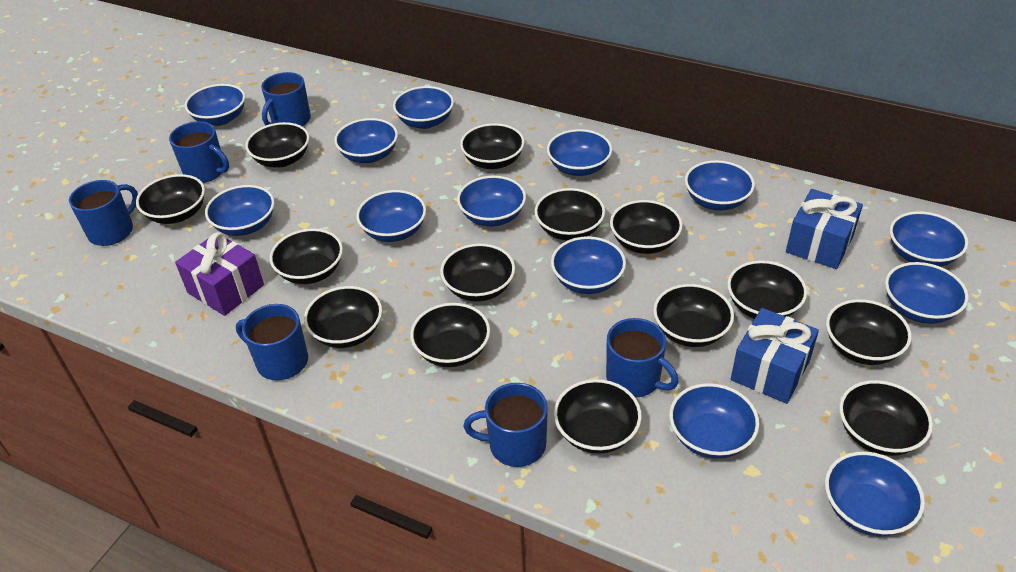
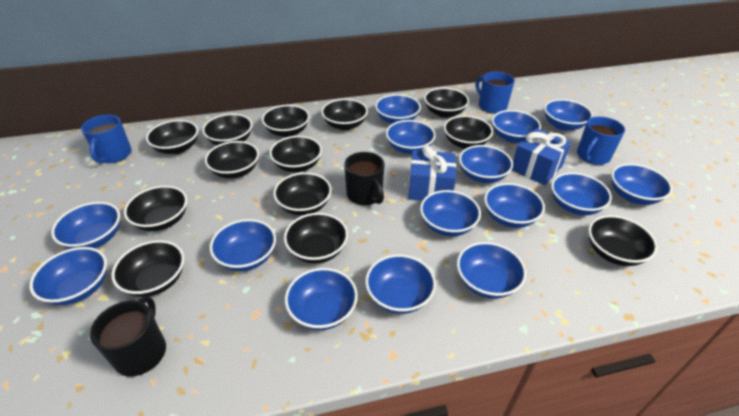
black bowl: 14 -> 13
black mug: 0 -> 2
blue bowl: 13 -> 15
blue mug: 6 -> 3
purple gift: 1 -> 0

